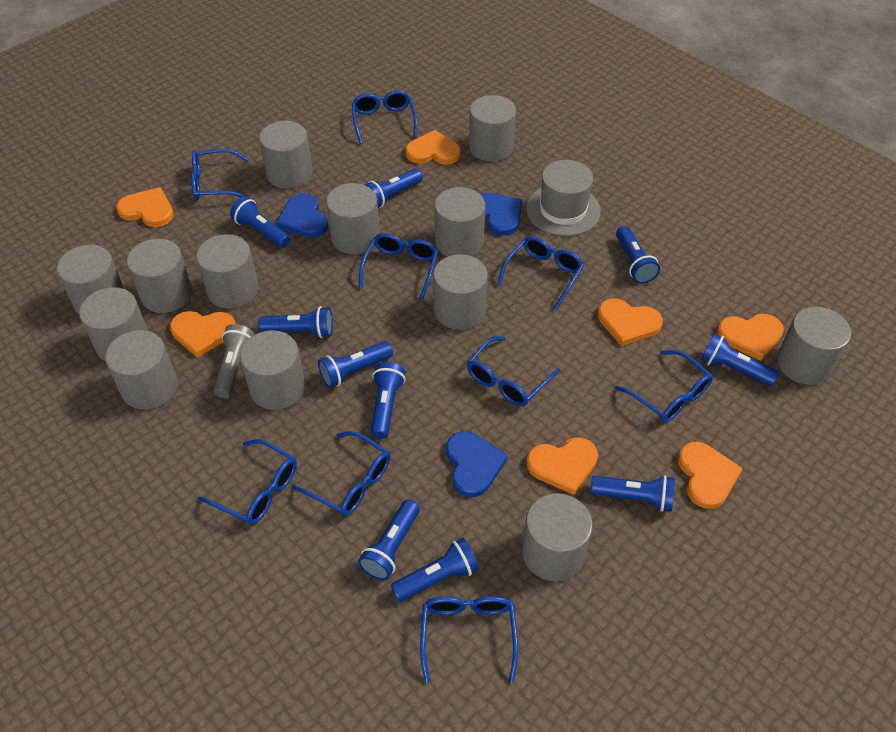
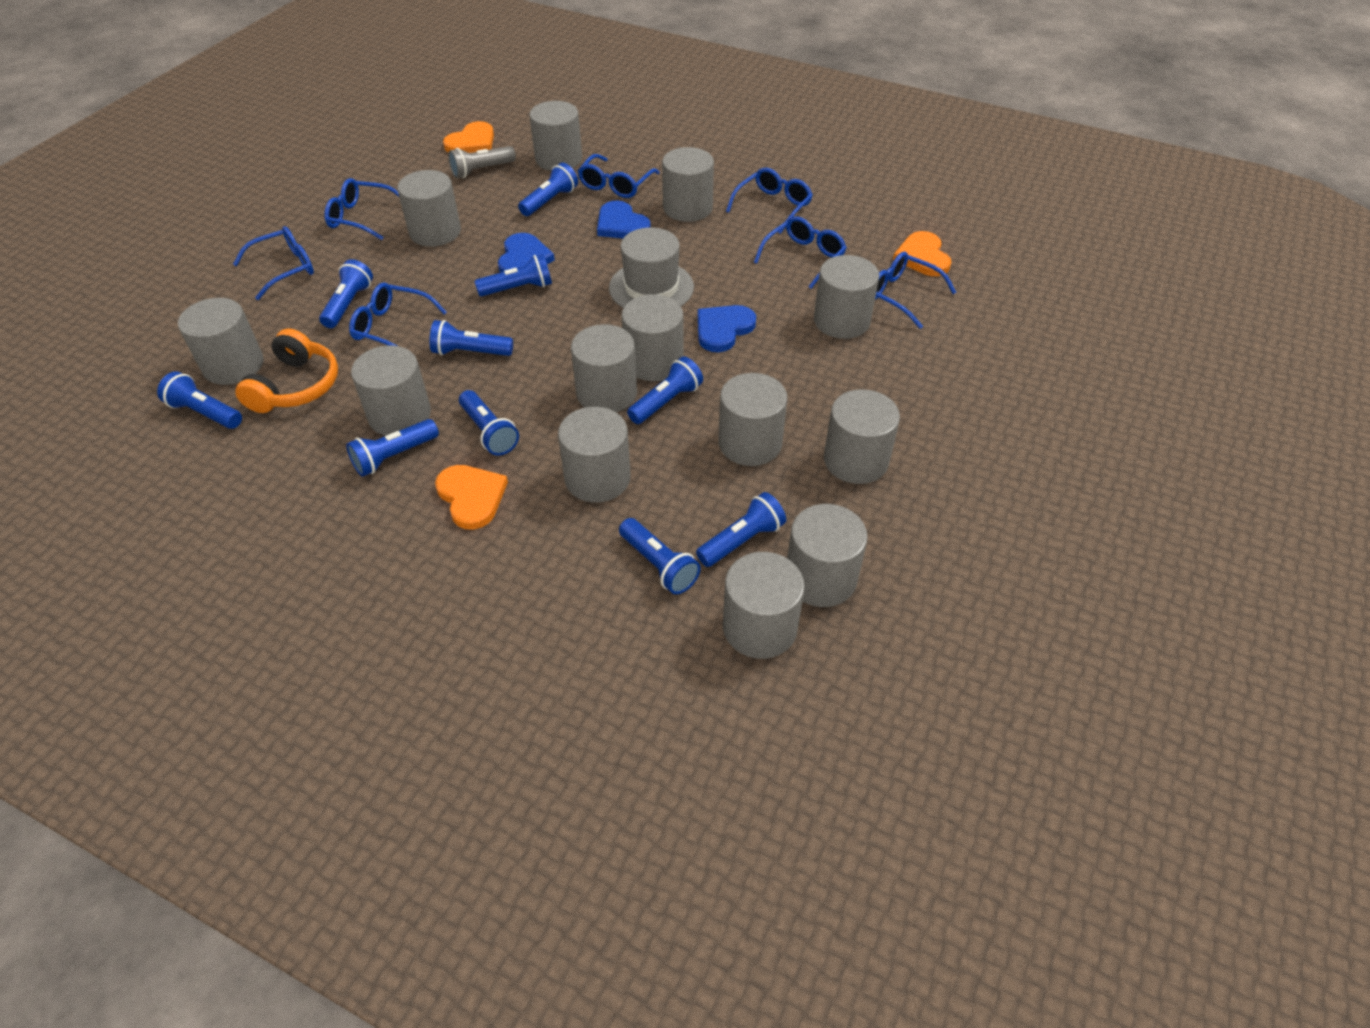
blue glasses: 9 -> 7
orange headphones: 0 -> 1
orange heart: 7 -> 3

